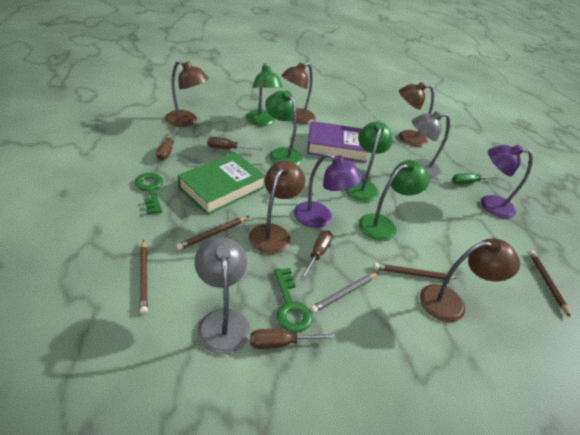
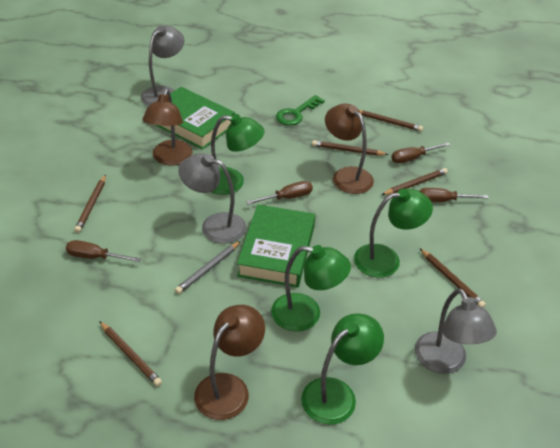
brown lamp: 5 -> 3
brown pencil: 4 -> 6
green book: 1 -> 2
green key: 2 -> 1
green screwdriver: 1 -> 0
grey lamp: 2 -> 3
purple book: 1 -> 0
purple lamp: 2 -> 0

